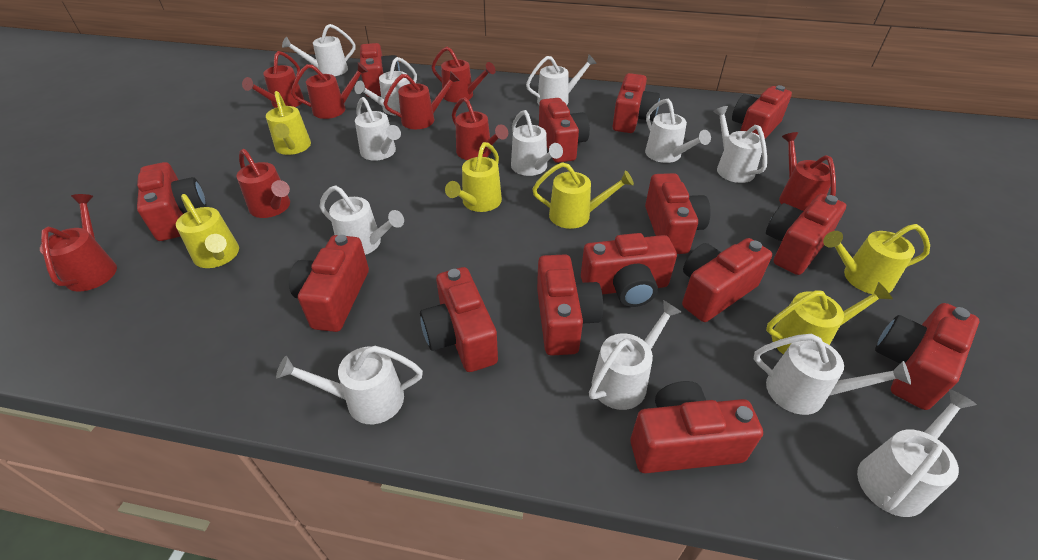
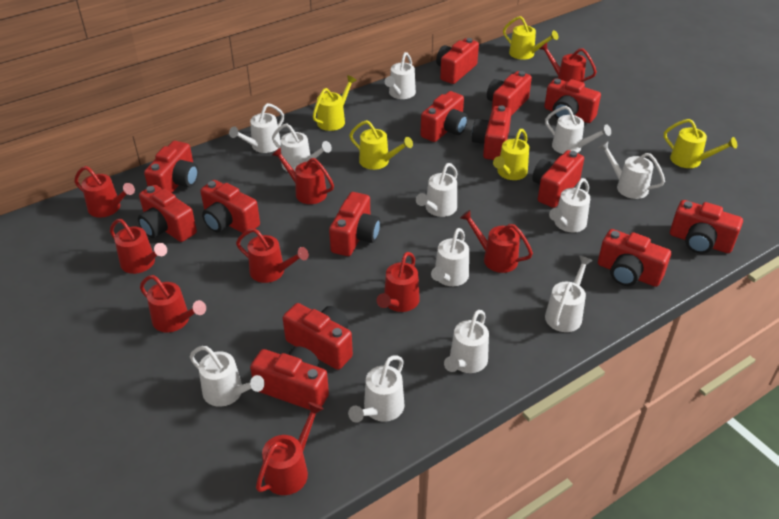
red watering can: 8 -> 9
yellow watering can: 6 -> 5

